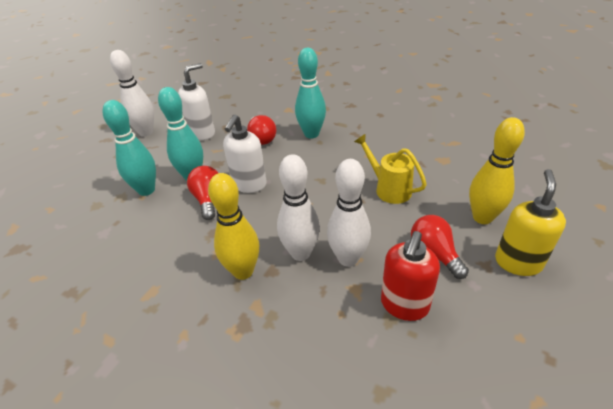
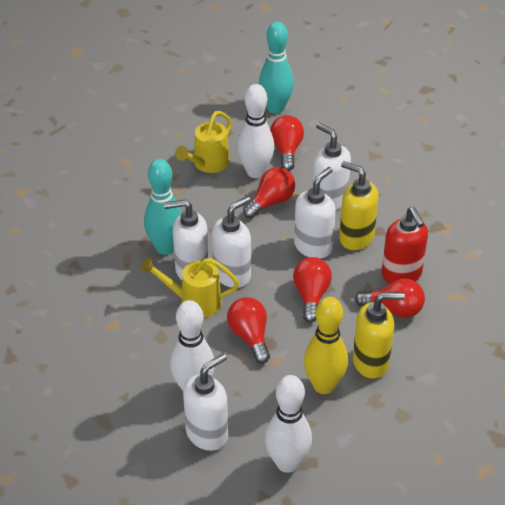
red light bulb: 3 -> 5
turquoise bowling pin: 3 -> 2
white soap dispenser: 2 -> 5
yellow bowling pin: 2 -> 1
yellow soap dispenser: 1 -> 2
yellow watering can: 1 -> 2

